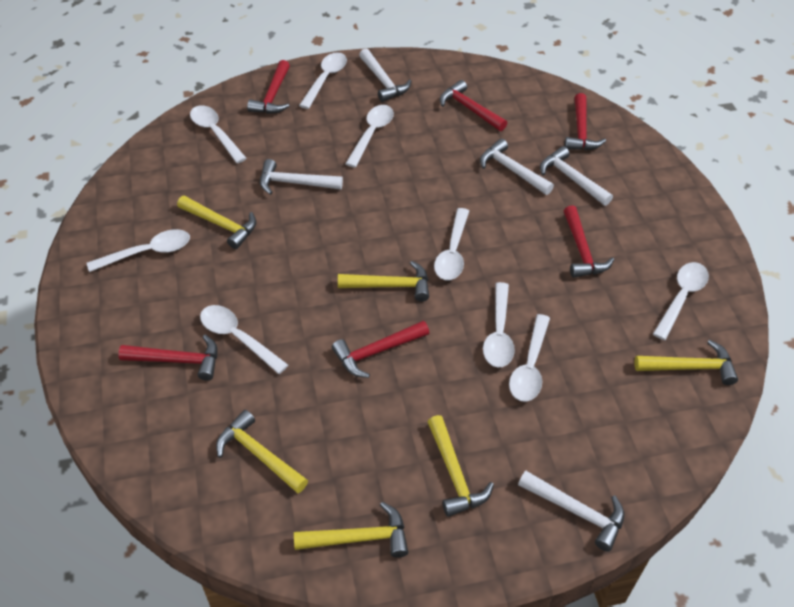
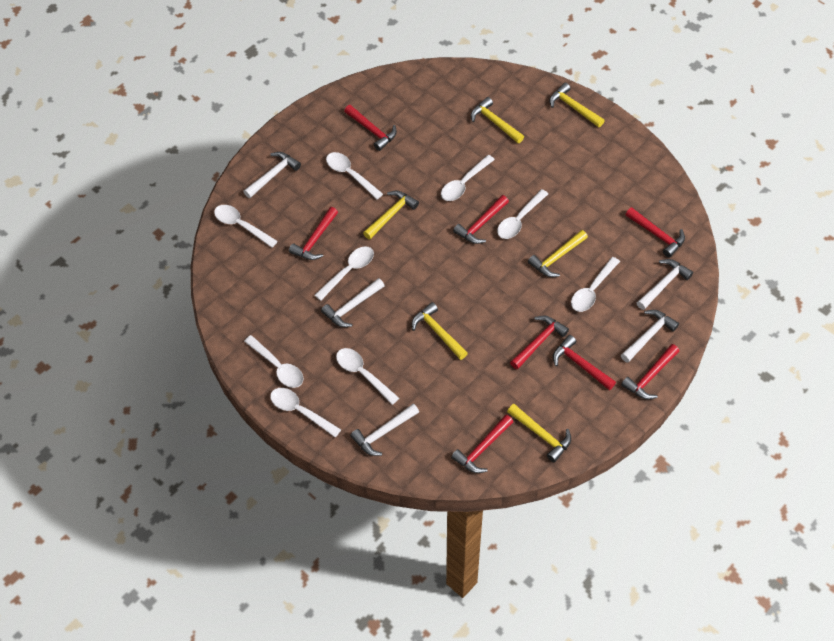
red hammer: 6 -> 8

